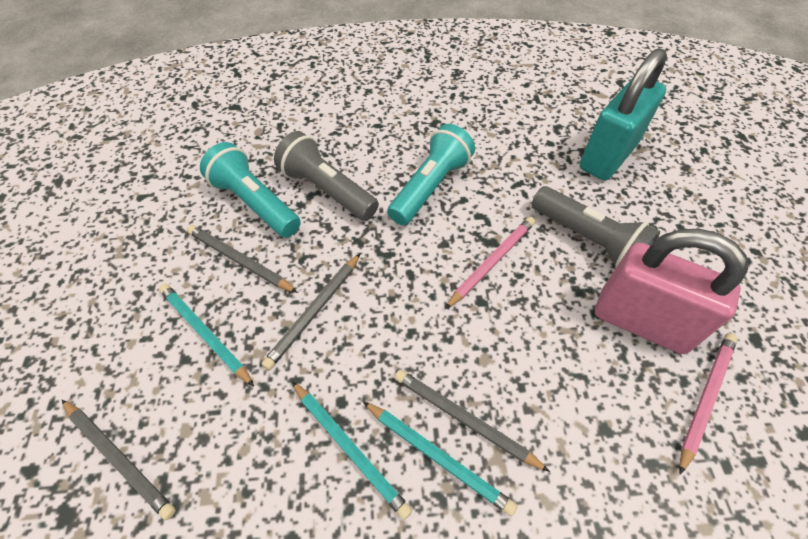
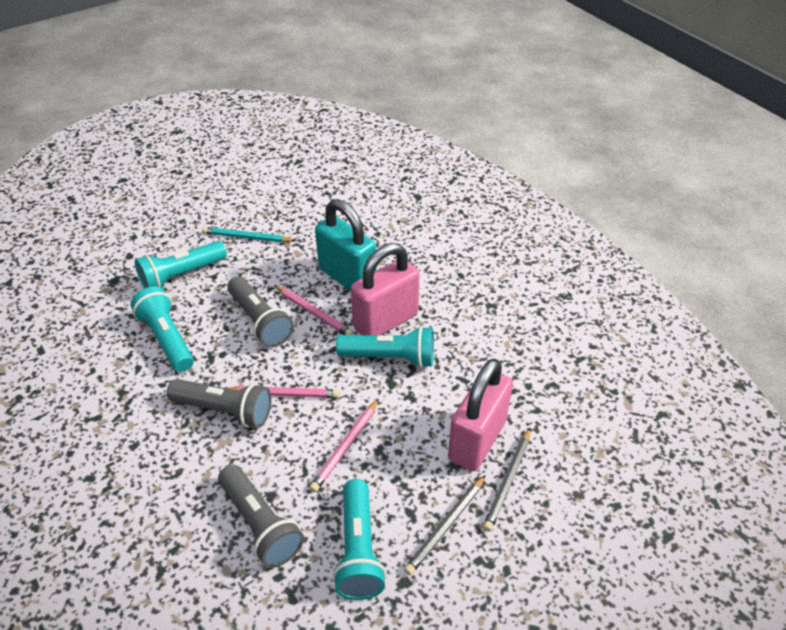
grey flashlight: 2 -> 3
grey pencil: 4 -> 2
pink padlock: 1 -> 2
pink pencil: 2 -> 3
turquoise flashlight: 2 -> 4
turquoise pencil: 3 -> 1

